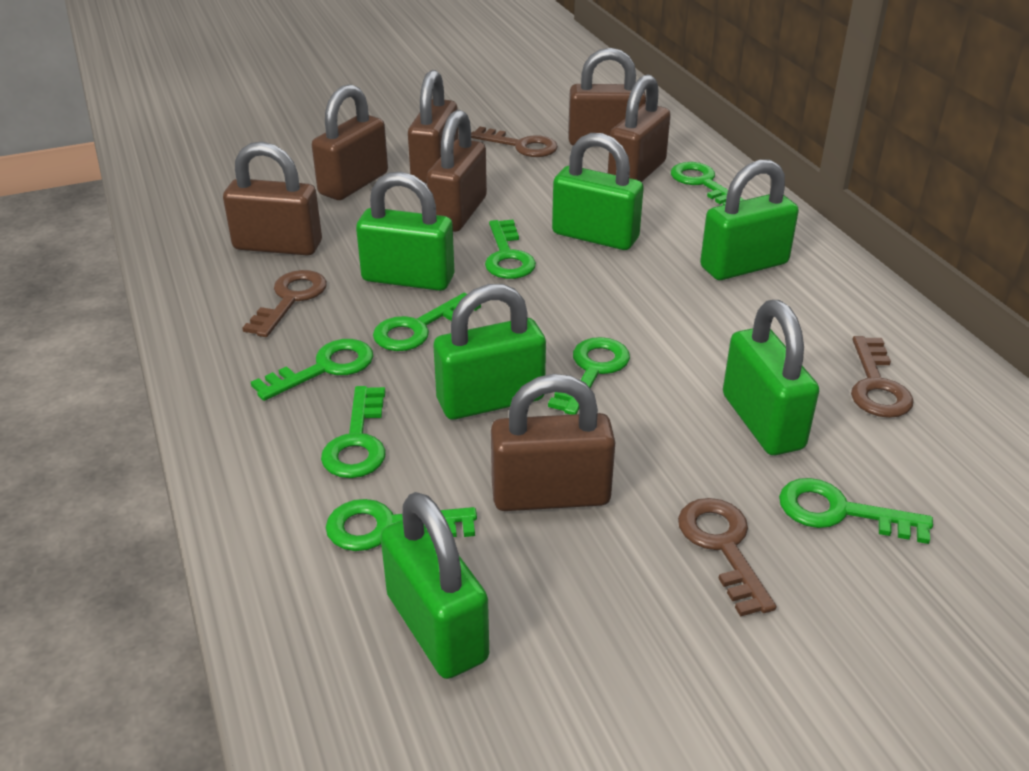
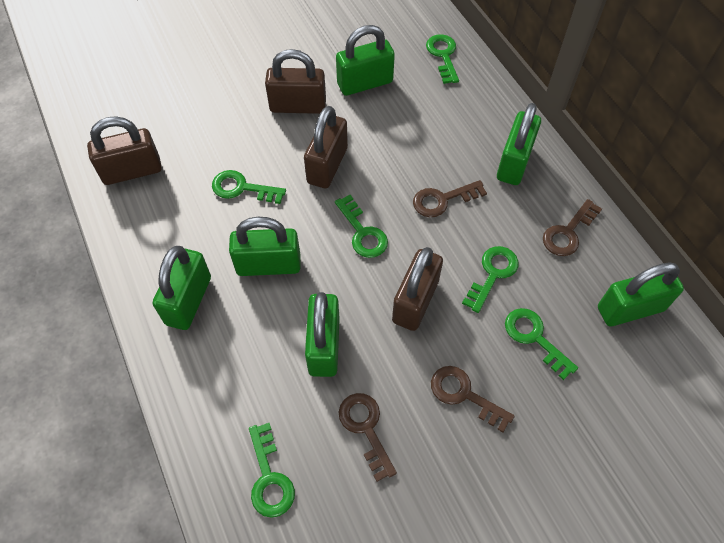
brown padlock: 7 -> 4
green key: 8 -> 6

